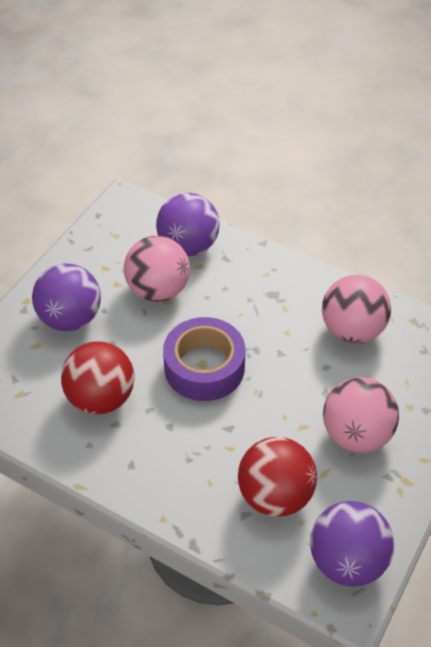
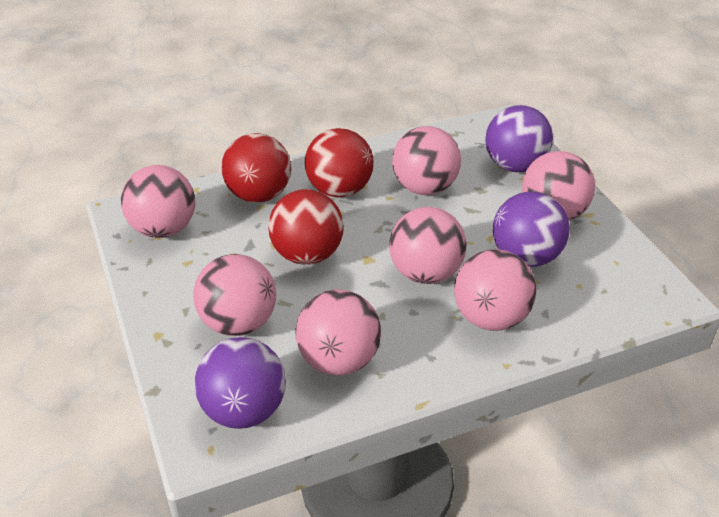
pink ball: 3 -> 7
purple tape: 1 -> 0
red ball: 2 -> 3

